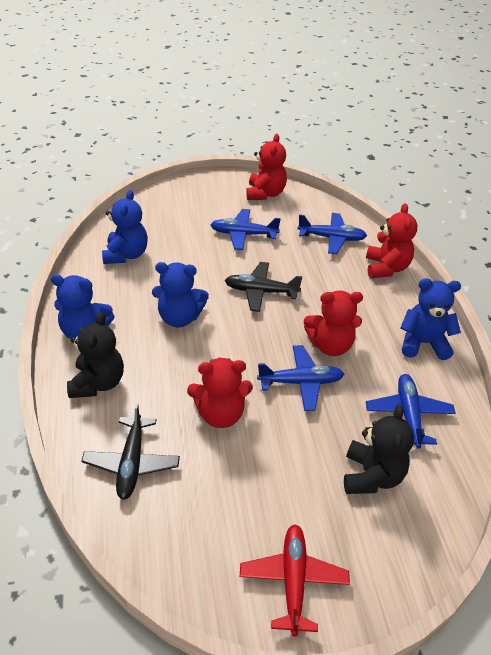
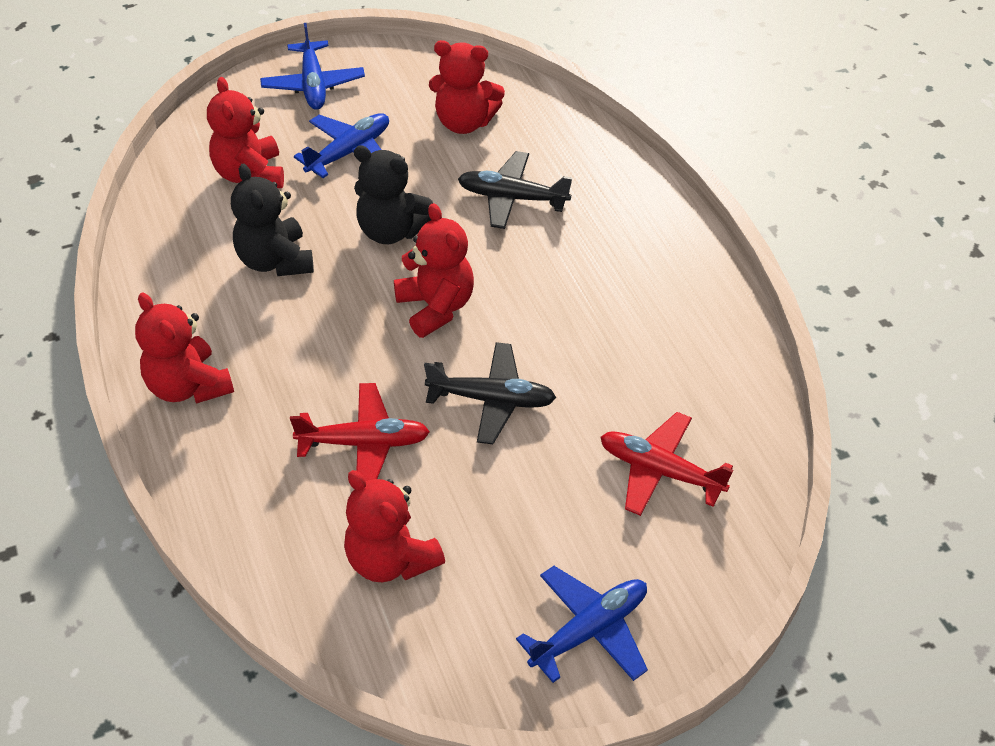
blue plane: 4 -> 3
blue teddy bear: 4 -> 0
red plane: 1 -> 2
red teddy bear: 4 -> 5

